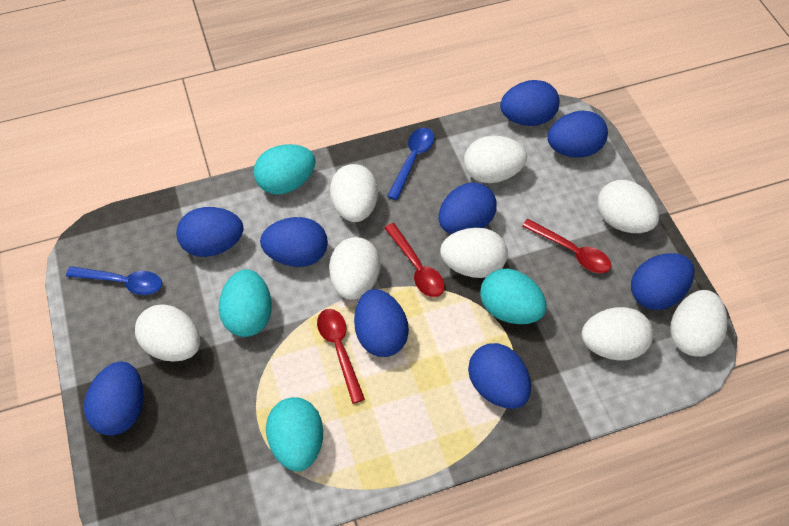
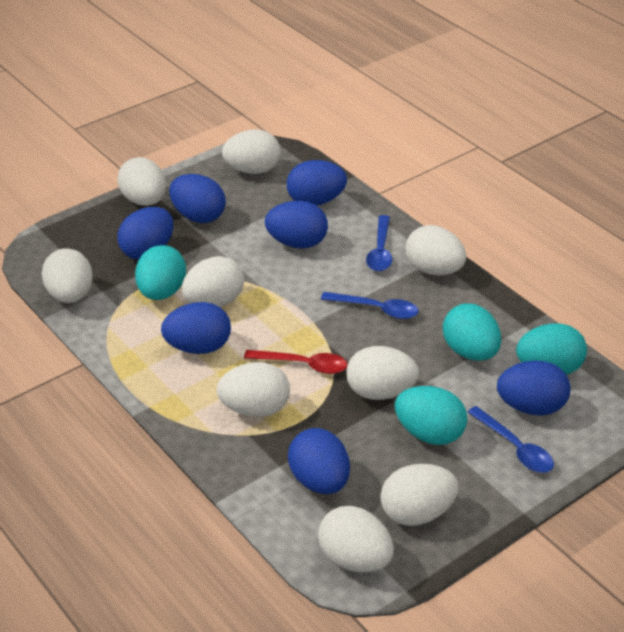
blue egg: 9 -> 7
blue spoon: 2 -> 3
red spoon: 3 -> 1
white egg: 8 -> 9

